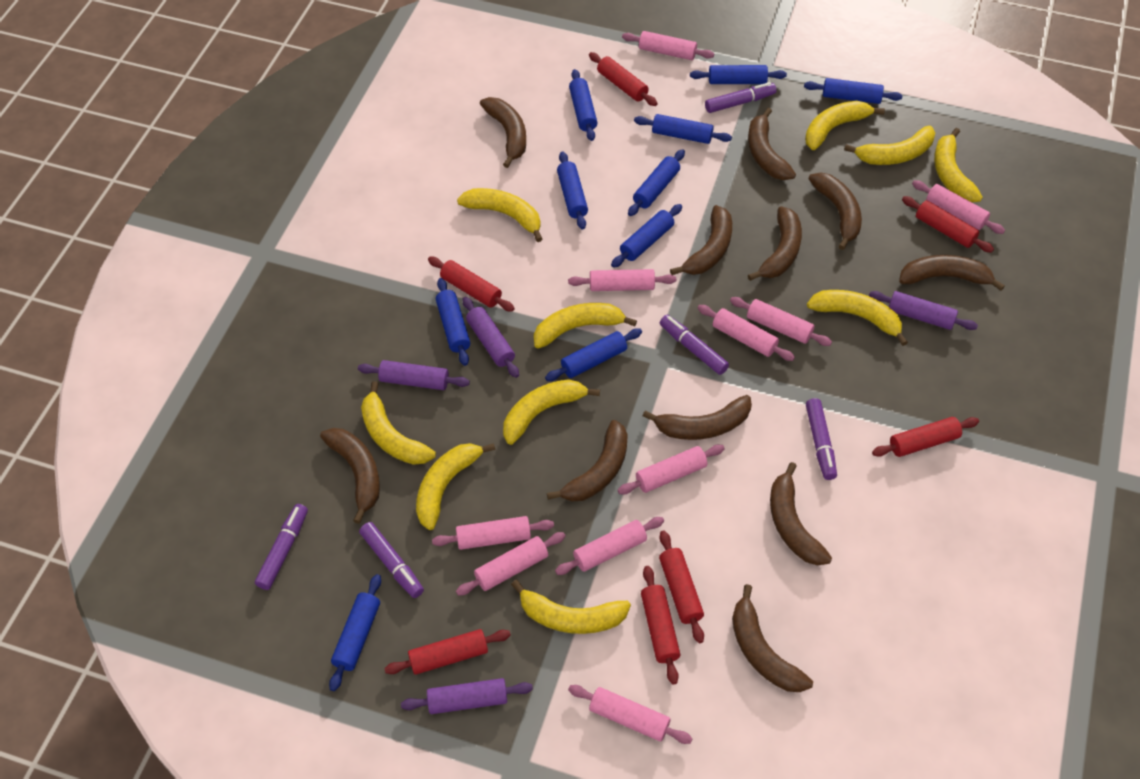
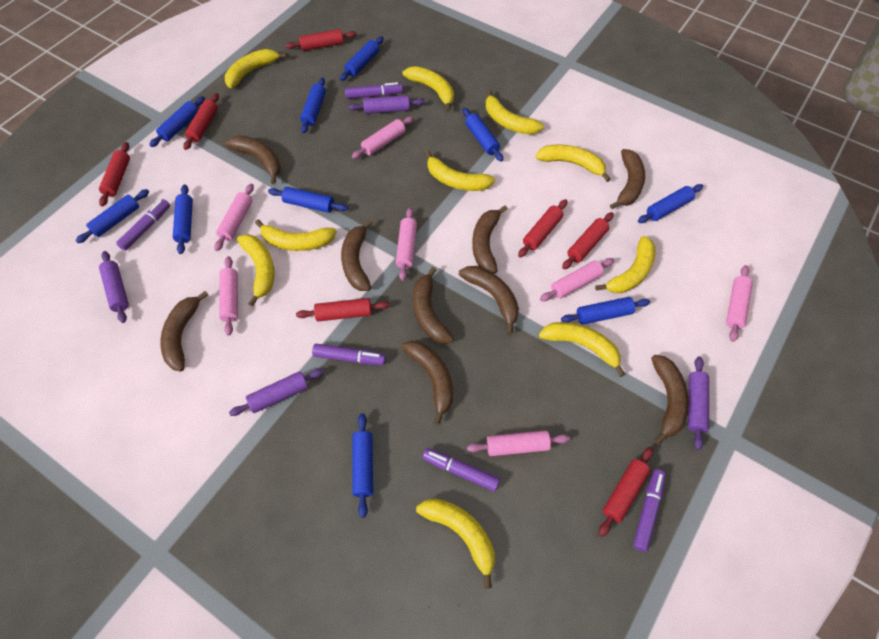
brown banana: 11 -> 9
pink rolling pin: 10 -> 7

